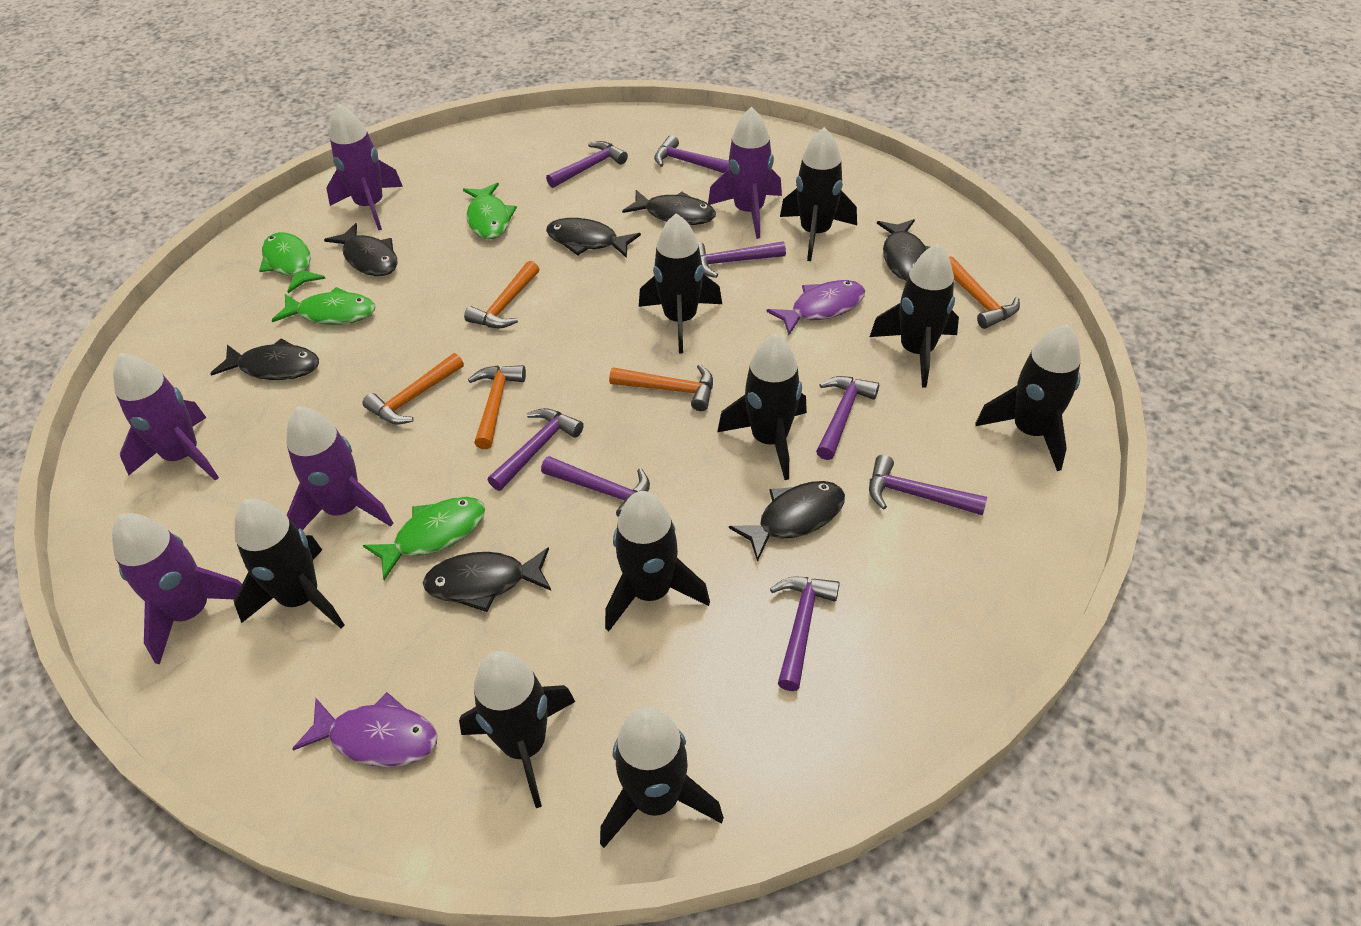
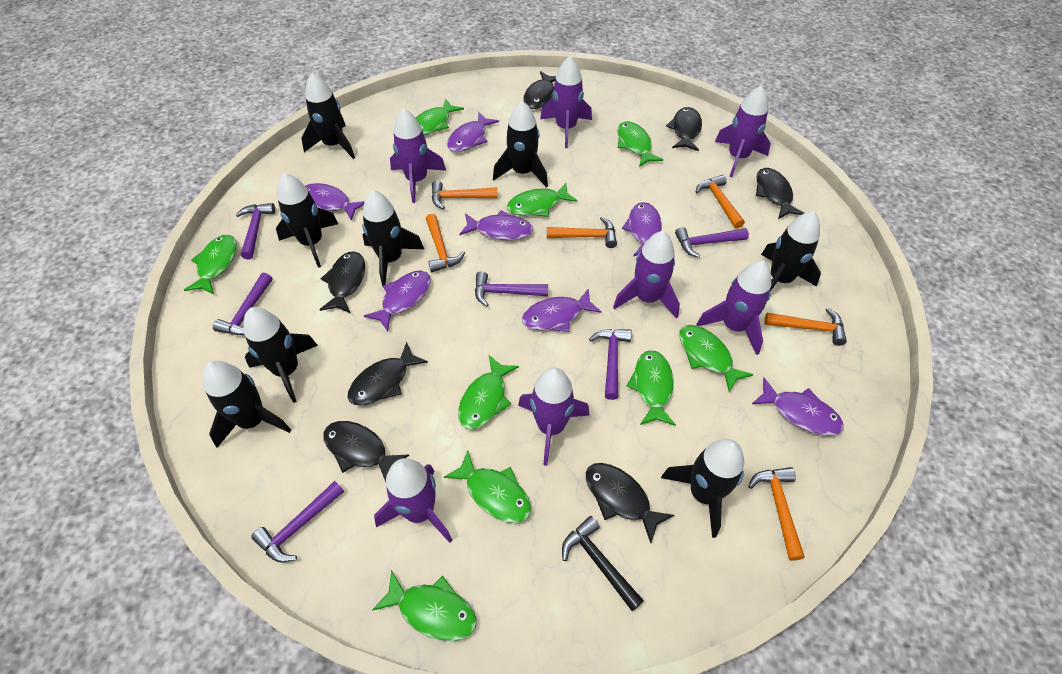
black hammer: 0 -> 1
black rocket: 9 -> 8
green fish: 4 -> 9
orange hammer: 5 -> 6
purple fish: 2 -> 7
purple hammer: 8 -> 6
purple rocket: 5 -> 7

